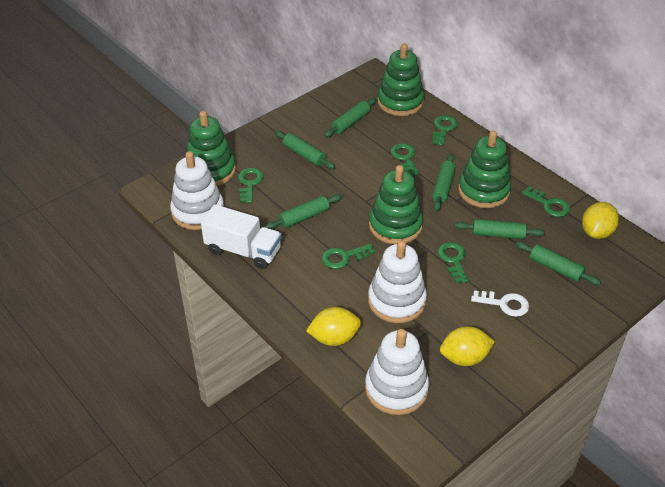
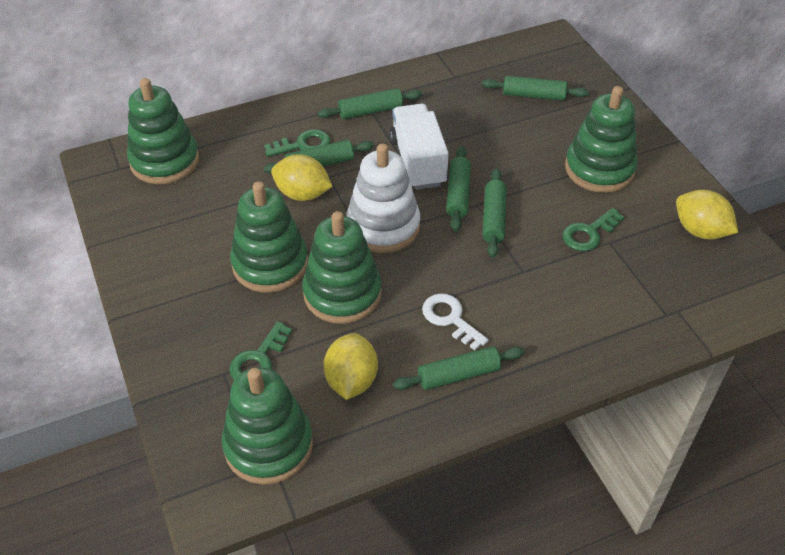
green key: 6 -> 3
green stacking toy: 4 -> 5
white stacking toy: 3 -> 1

